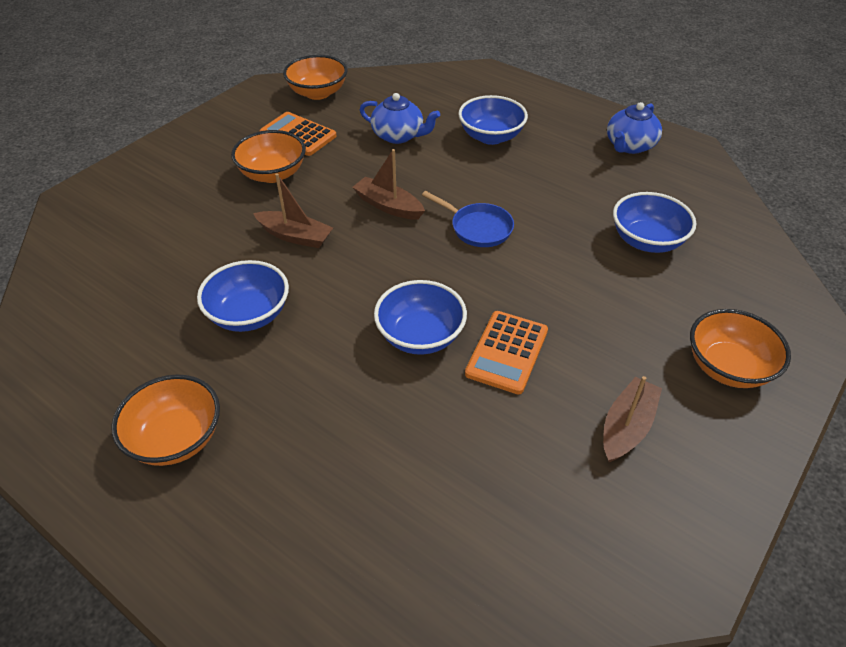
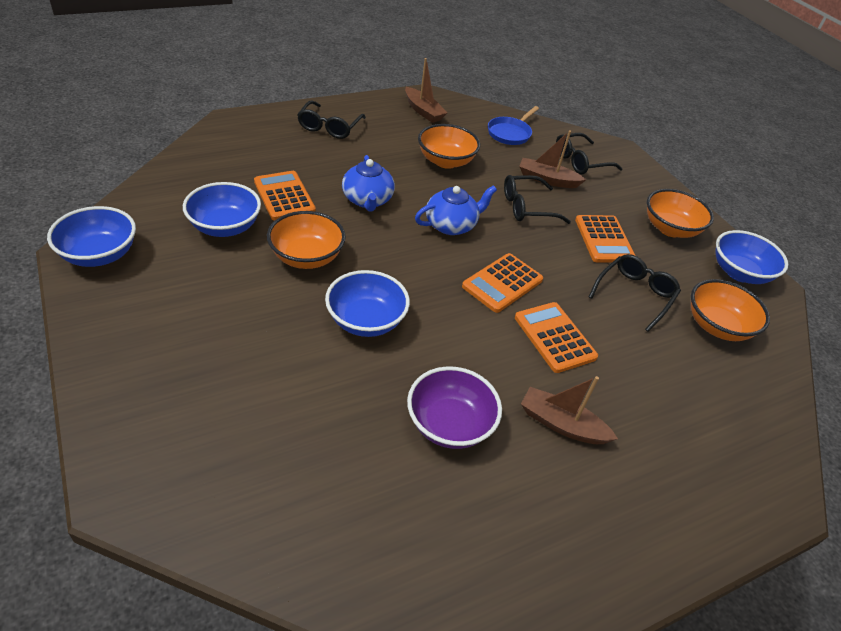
black glasses: 0 -> 4
orange calculator: 2 -> 4
purple bowl: 0 -> 1

